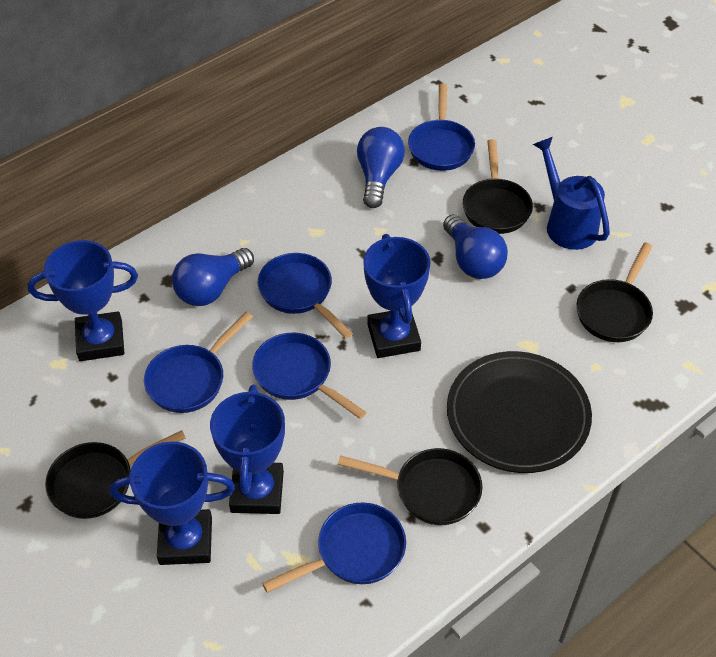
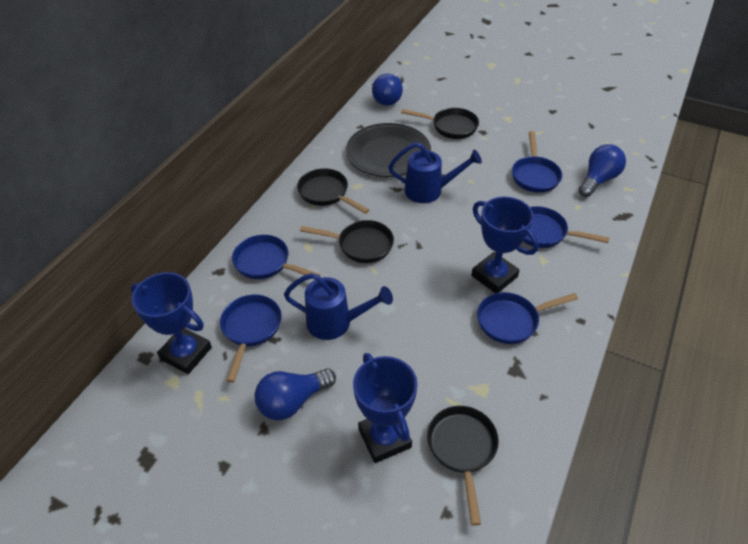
blue trophy: 4 -> 3
blue watering can: 1 -> 2

